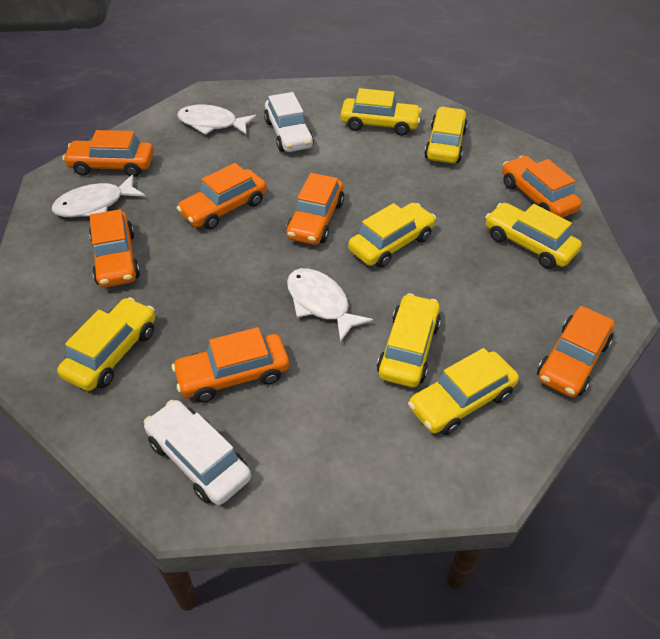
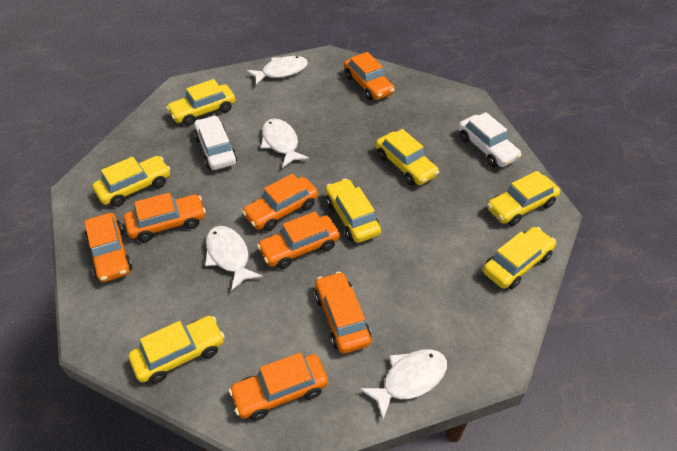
white fish: 3 -> 4

